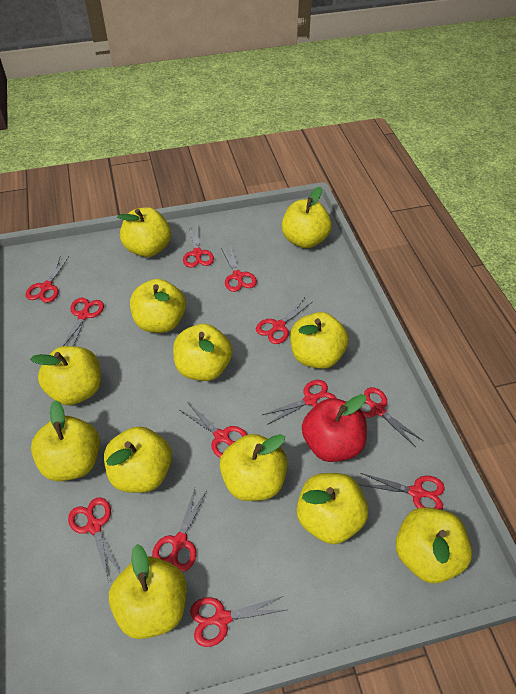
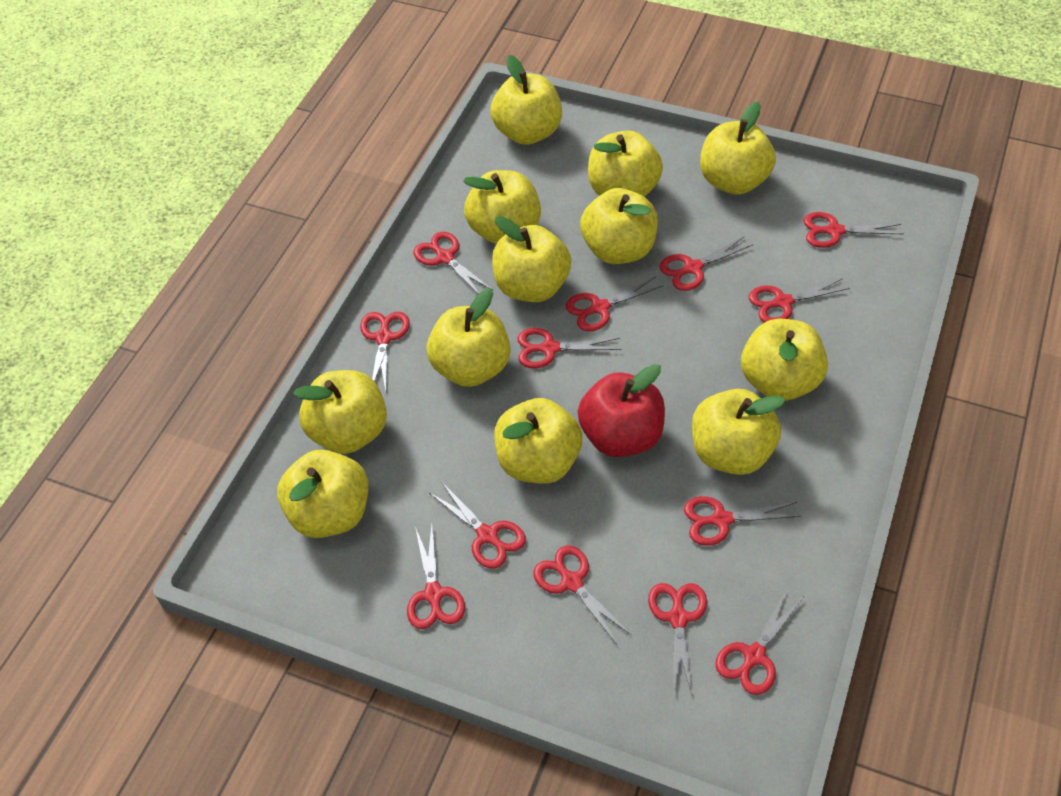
red scissors: 12 -> 13

